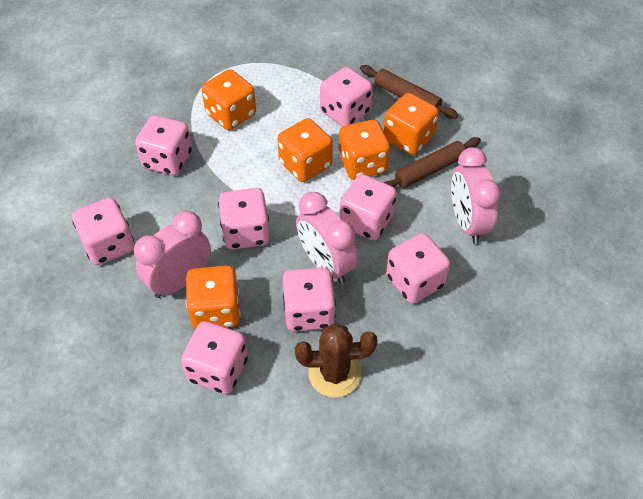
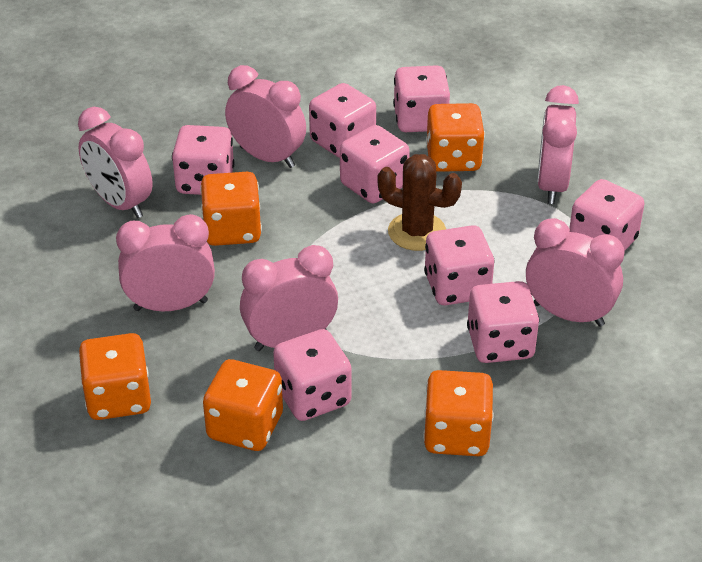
brown rolling pin: 2 -> 0
pink clock: 3 -> 6

